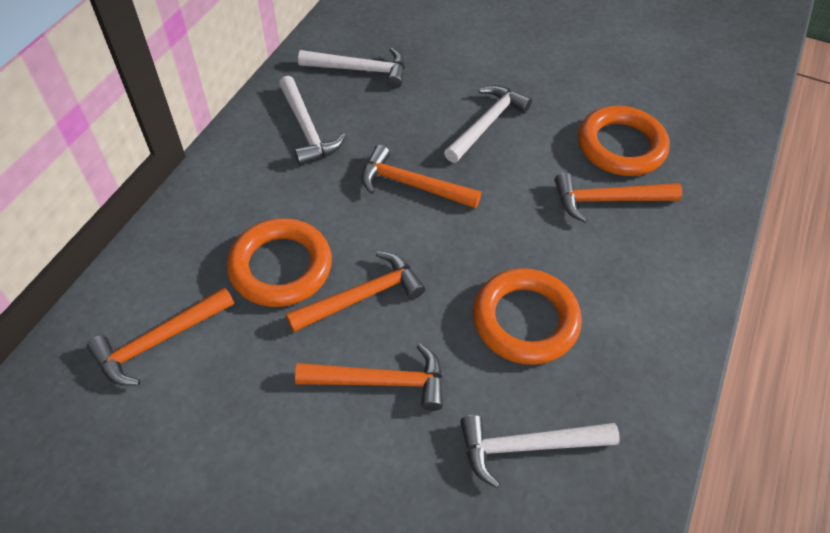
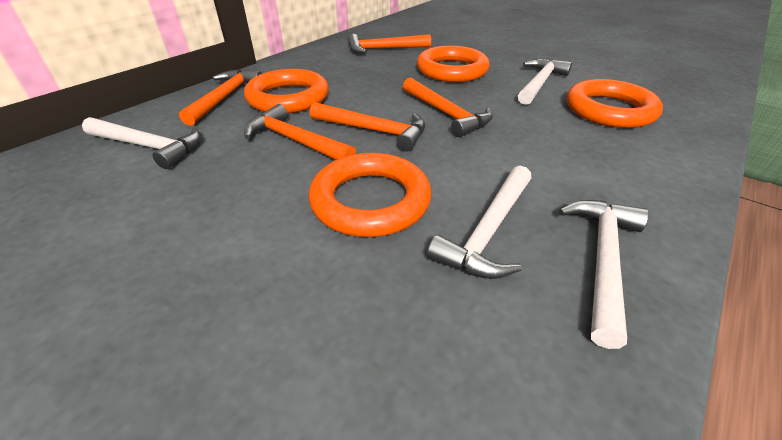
orange ring: 3 -> 4

